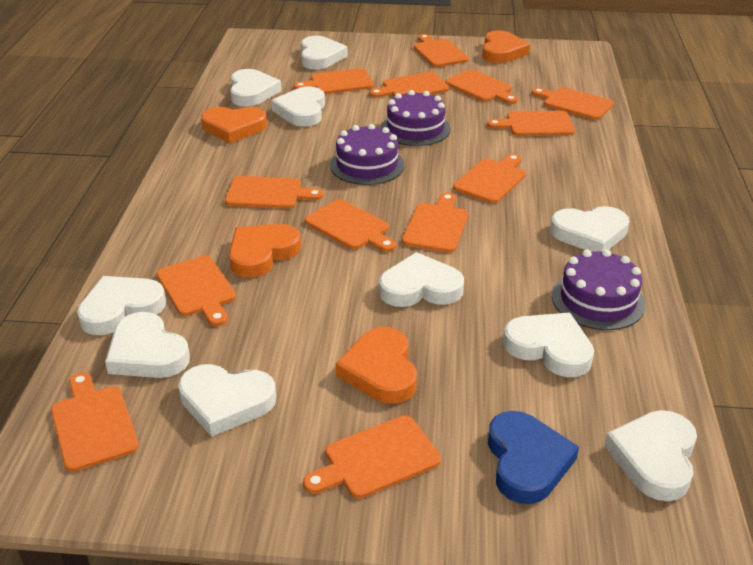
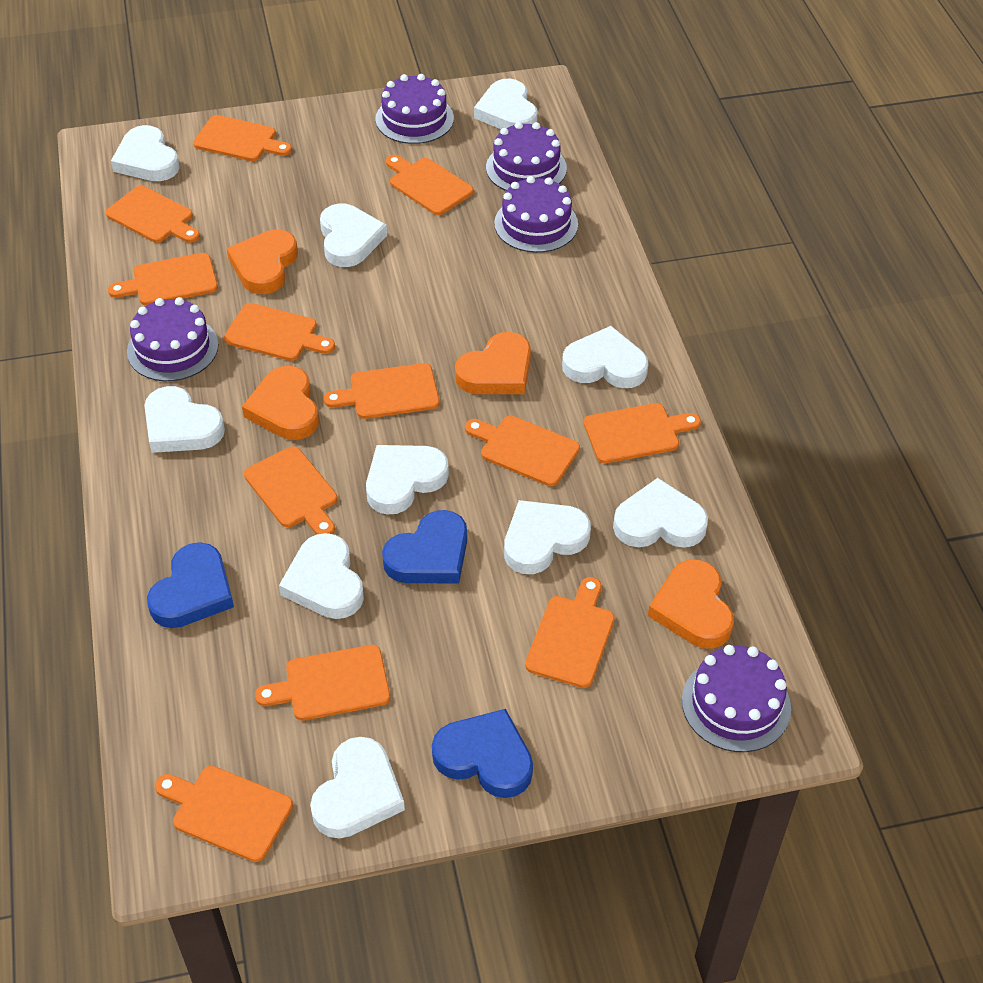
blue heart: 1 -> 3
orange cutting board: 13 -> 12
purple cake: 3 -> 5

